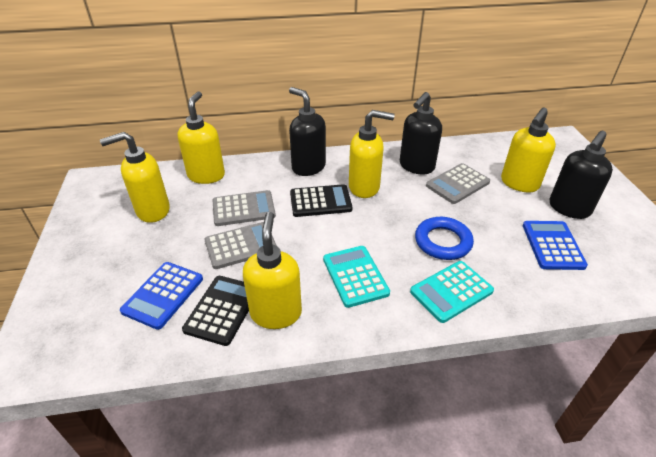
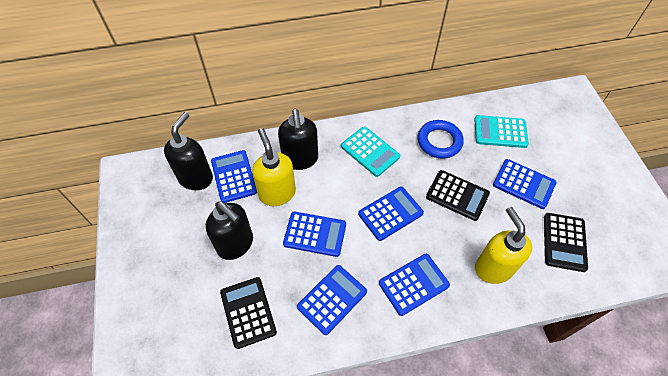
black calculator: 2 -> 3
blue calculator: 2 -> 6
grey calculator: 3 -> 0
yellow soap dispenser: 5 -> 2

